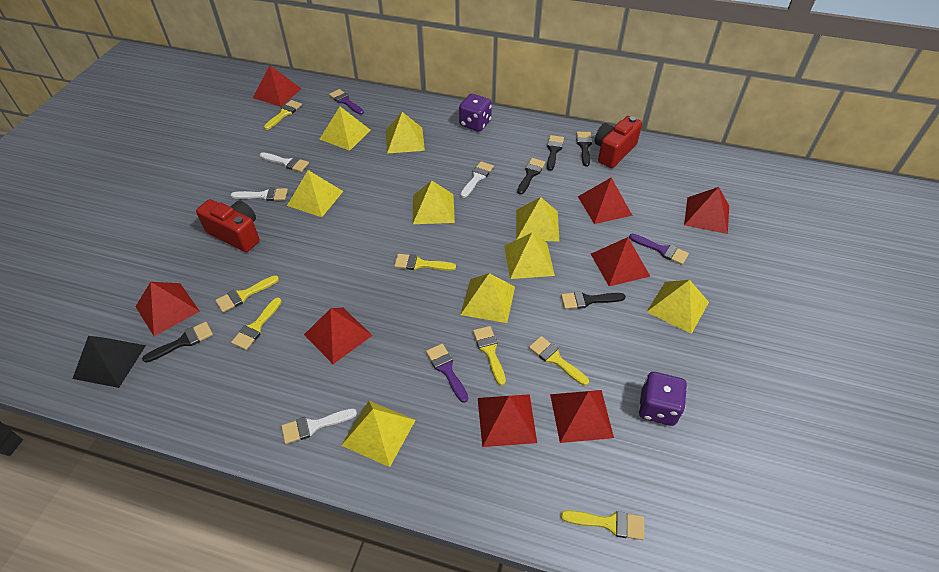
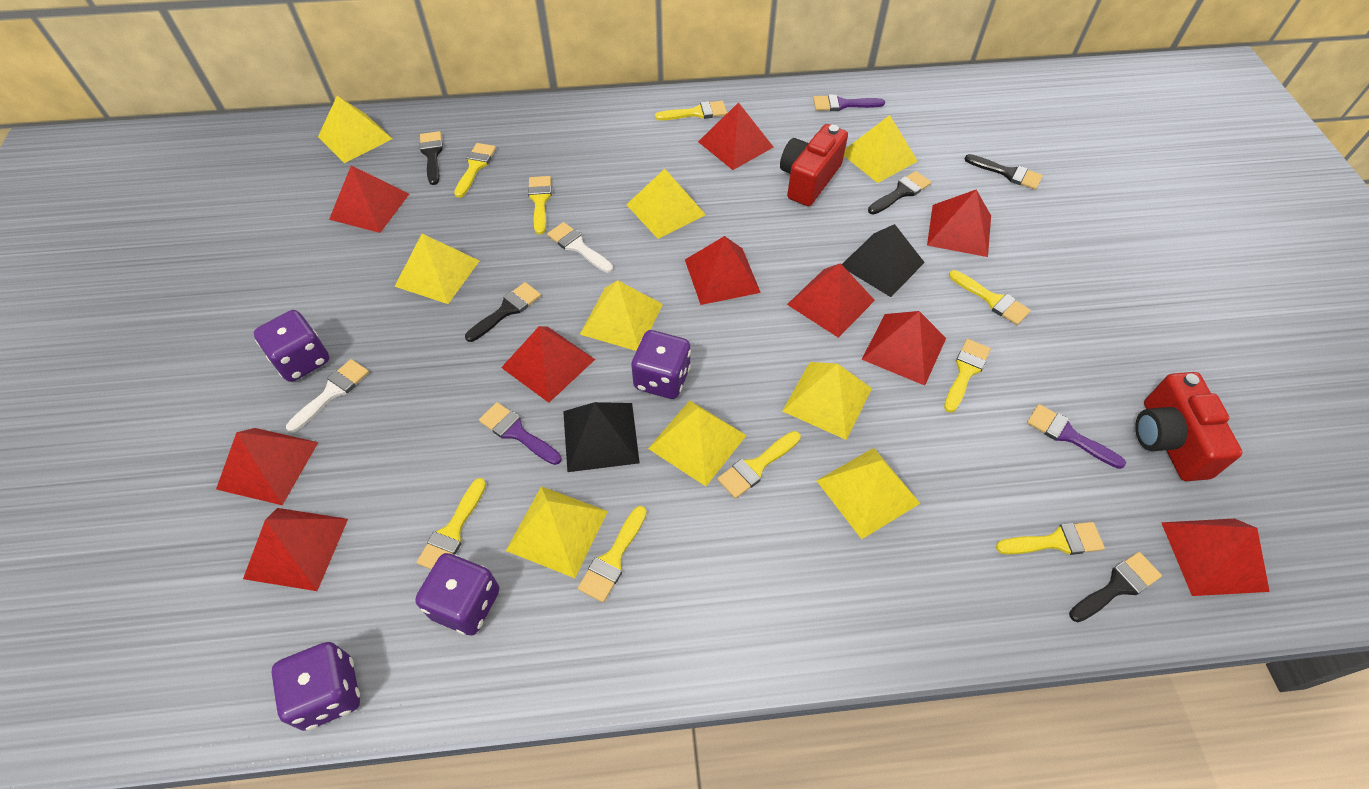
black pyramid: 1 -> 2
purple dice: 2 -> 4
red pyramid: 8 -> 10
white brush: 4 -> 2
yellow brush: 7 -> 9

